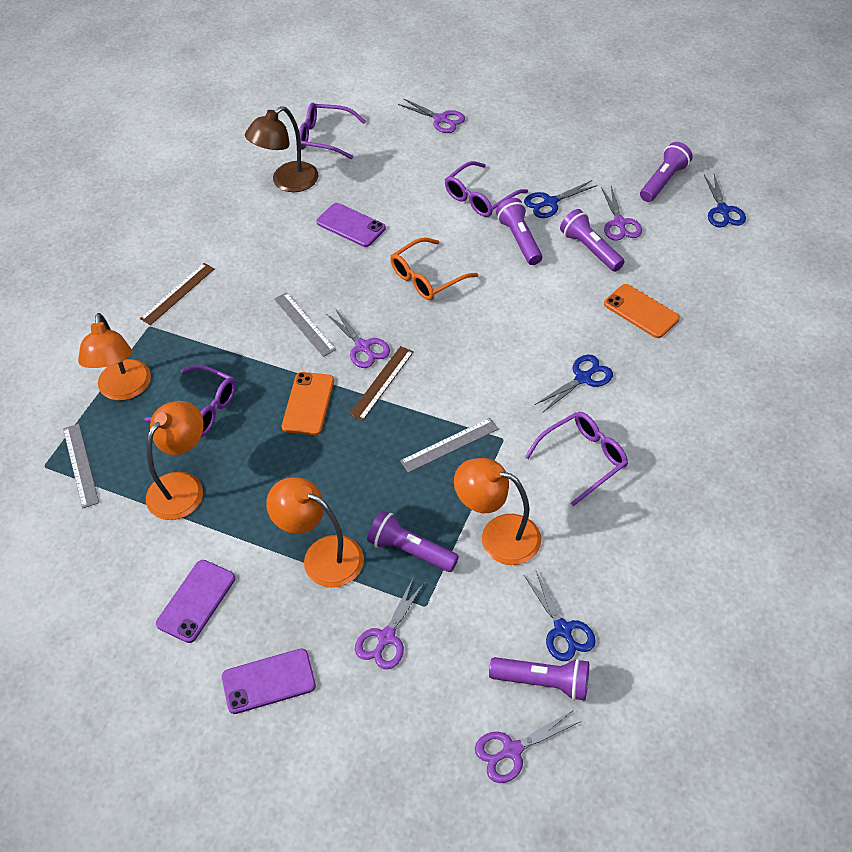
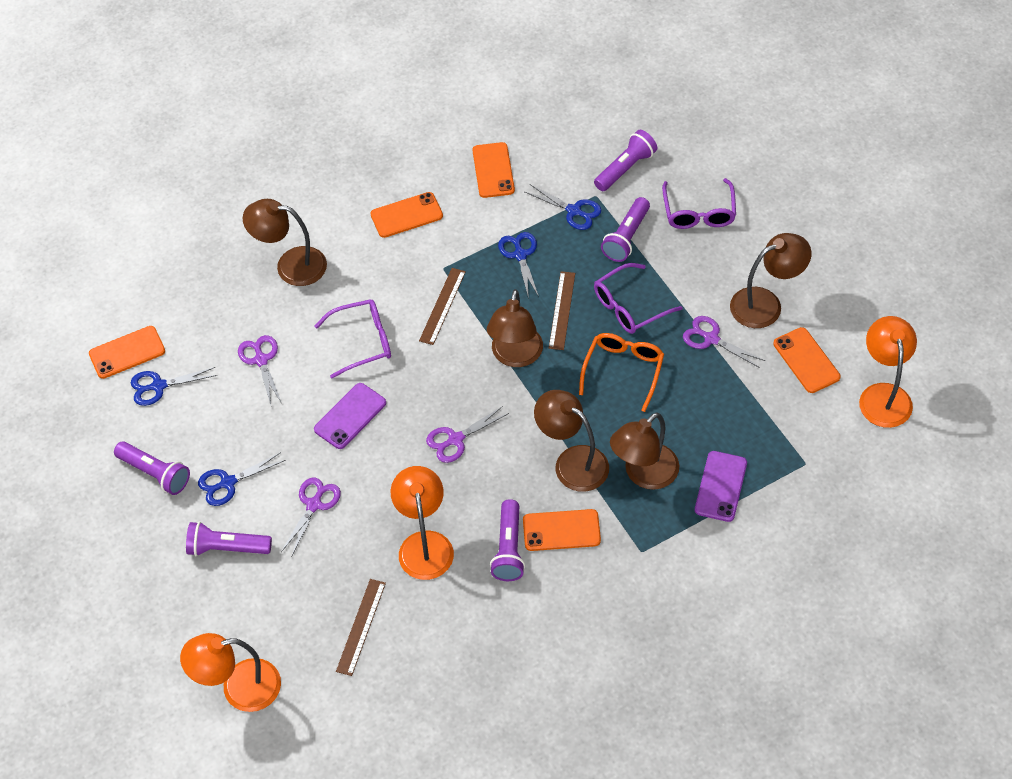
brown lamp: 1 -> 5
brown ruler: 2 -> 3
grey ruler: 3 -> 0
orange lamp: 4 -> 3
orange phone: 2 -> 5
purple glasses: 4 -> 3
purple phone: 3 -> 2
purple scissors: 5 -> 4

